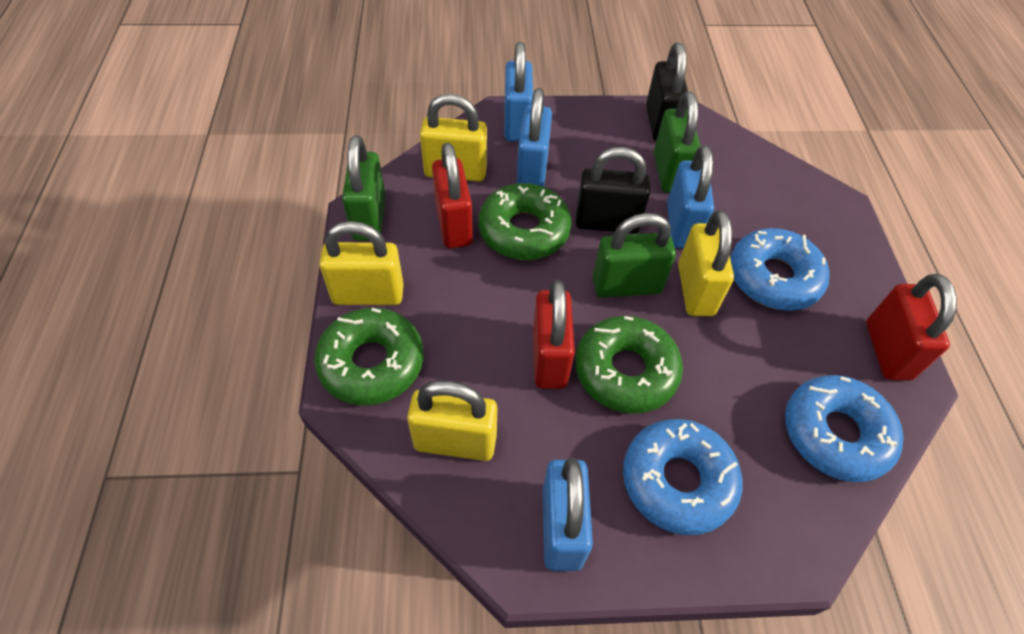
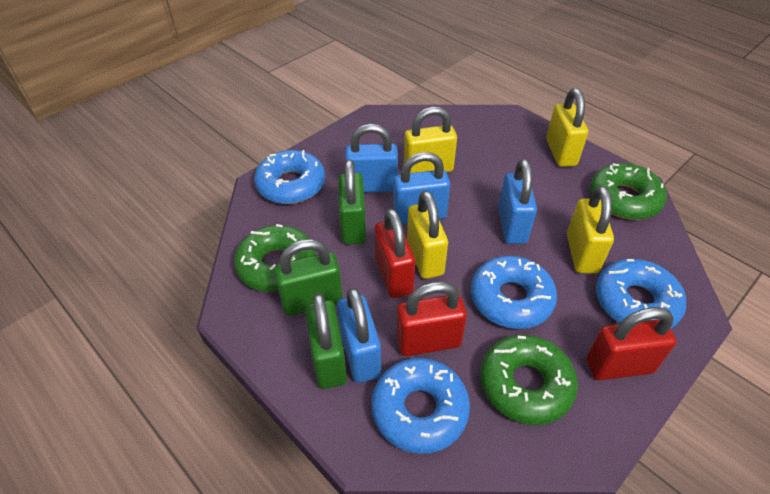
black padlock: 2 -> 0
blue donut: 3 -> 4

